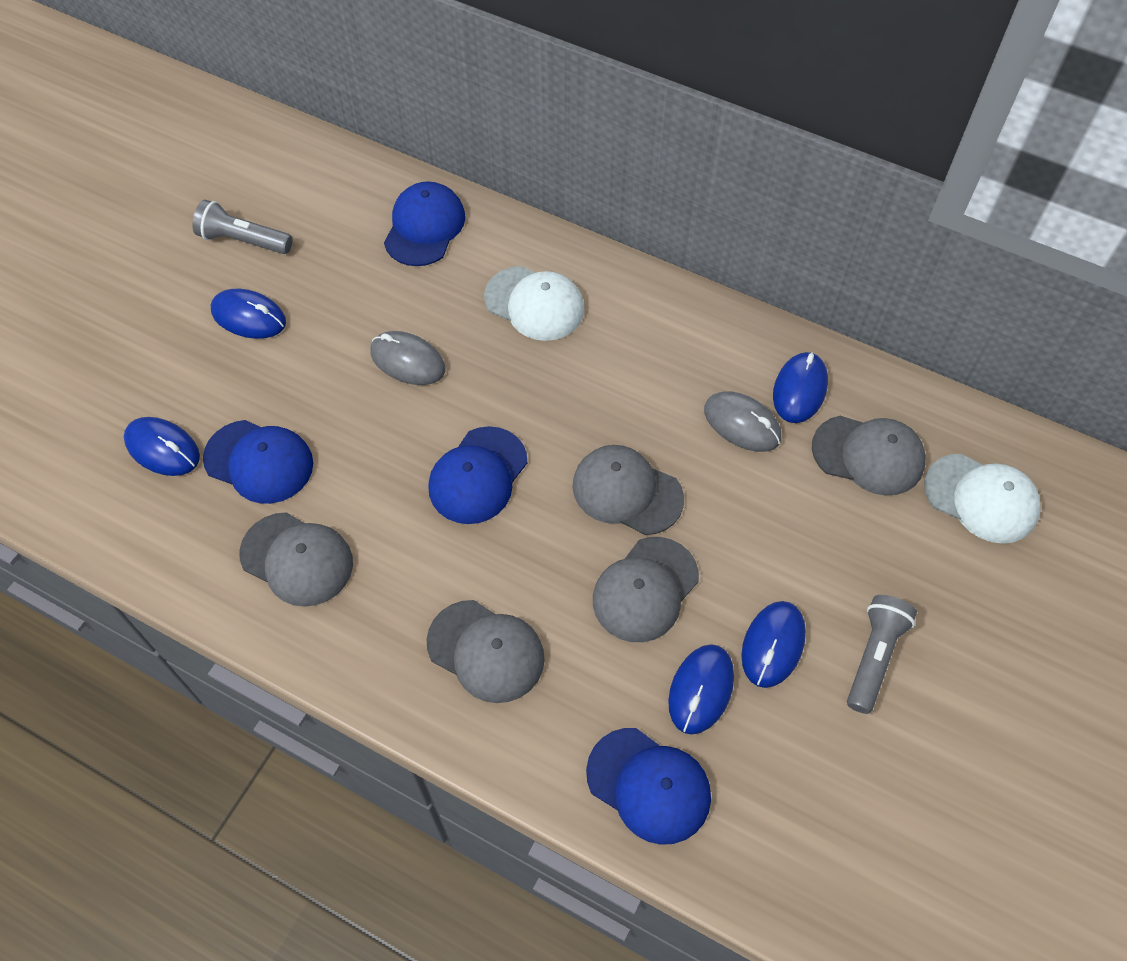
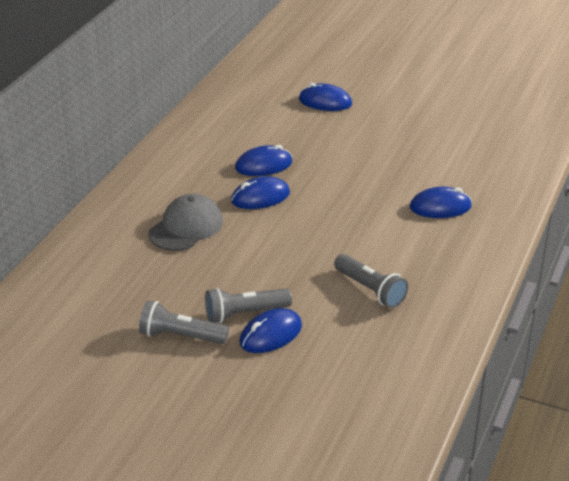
blue cap: 4 -> 0
grey cap: 5 -> 1
grey flashlight: 2 -> 3
grey mouse: 2 -> 0
white cap: 2 -> 0

